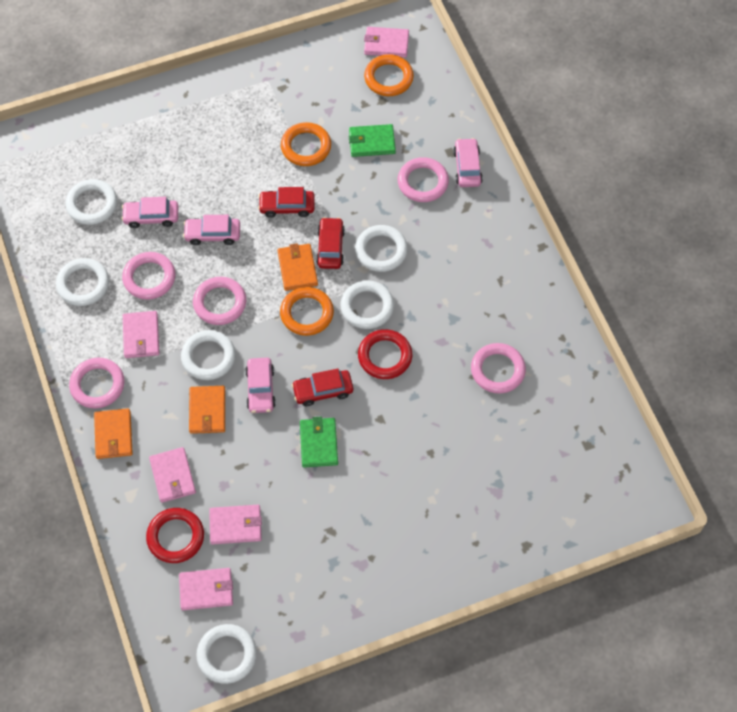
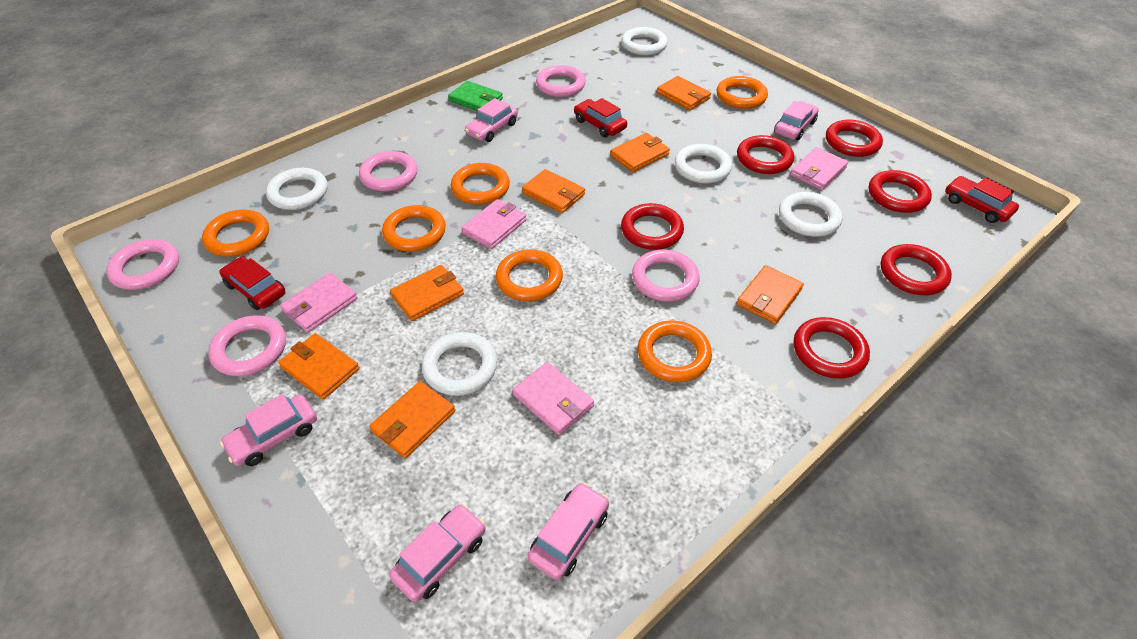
green wallet: 2 -> 1
orange ring: 3 -> 6
orange wallet: 3 -> 7
pink car: 4 -> 5
pink wallet: 5 -> 4
red ring: 2 -> 6
white ring: 6 -> 5

